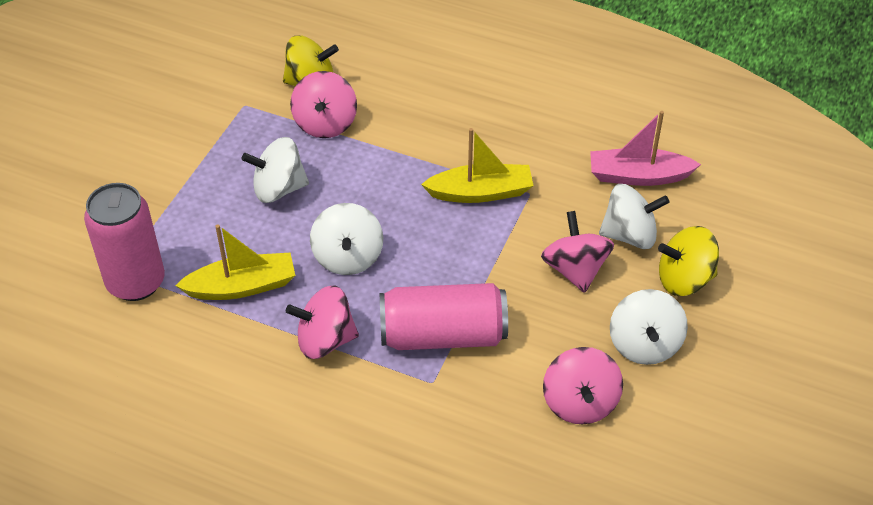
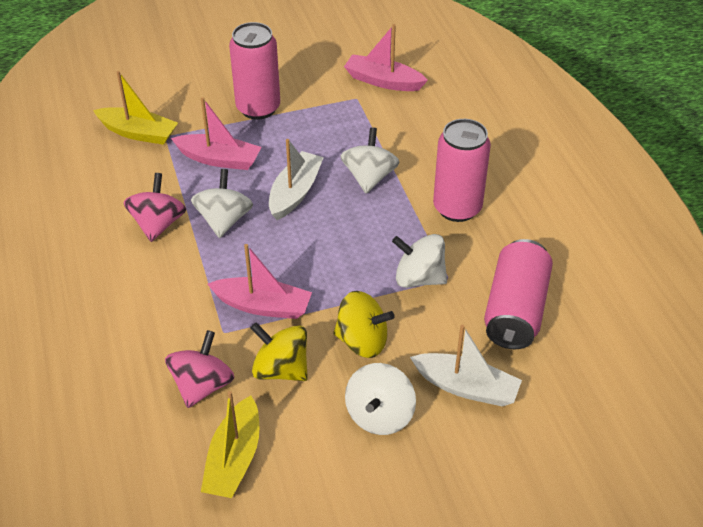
pink boat: 1 -> 3
pink can: 2 -> 3
pink spinning top: 4 -> 2
white boat: 0 -> 2

